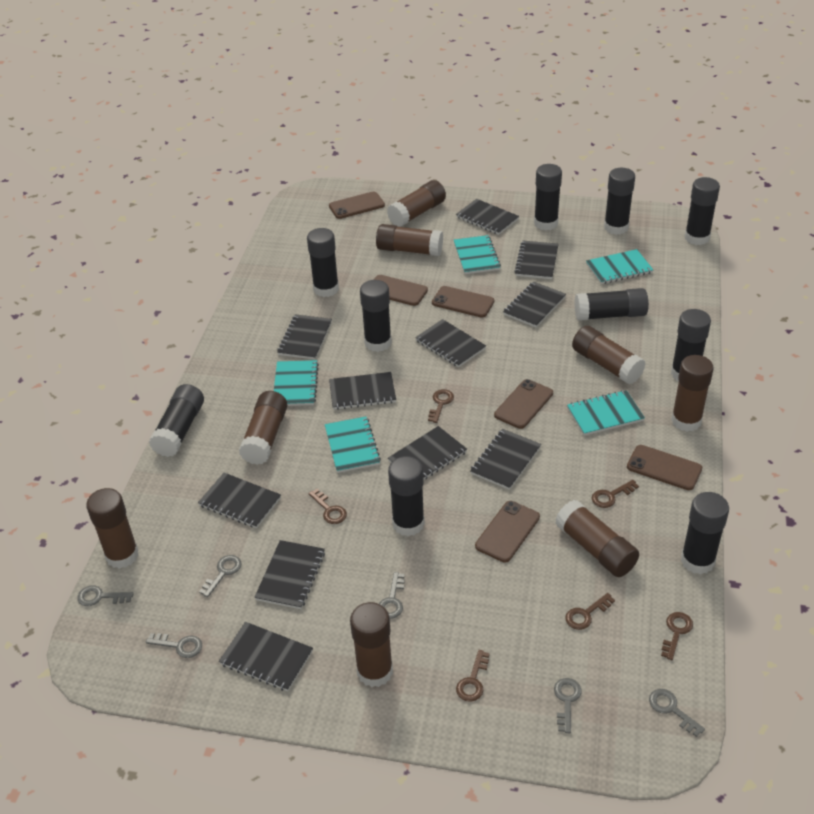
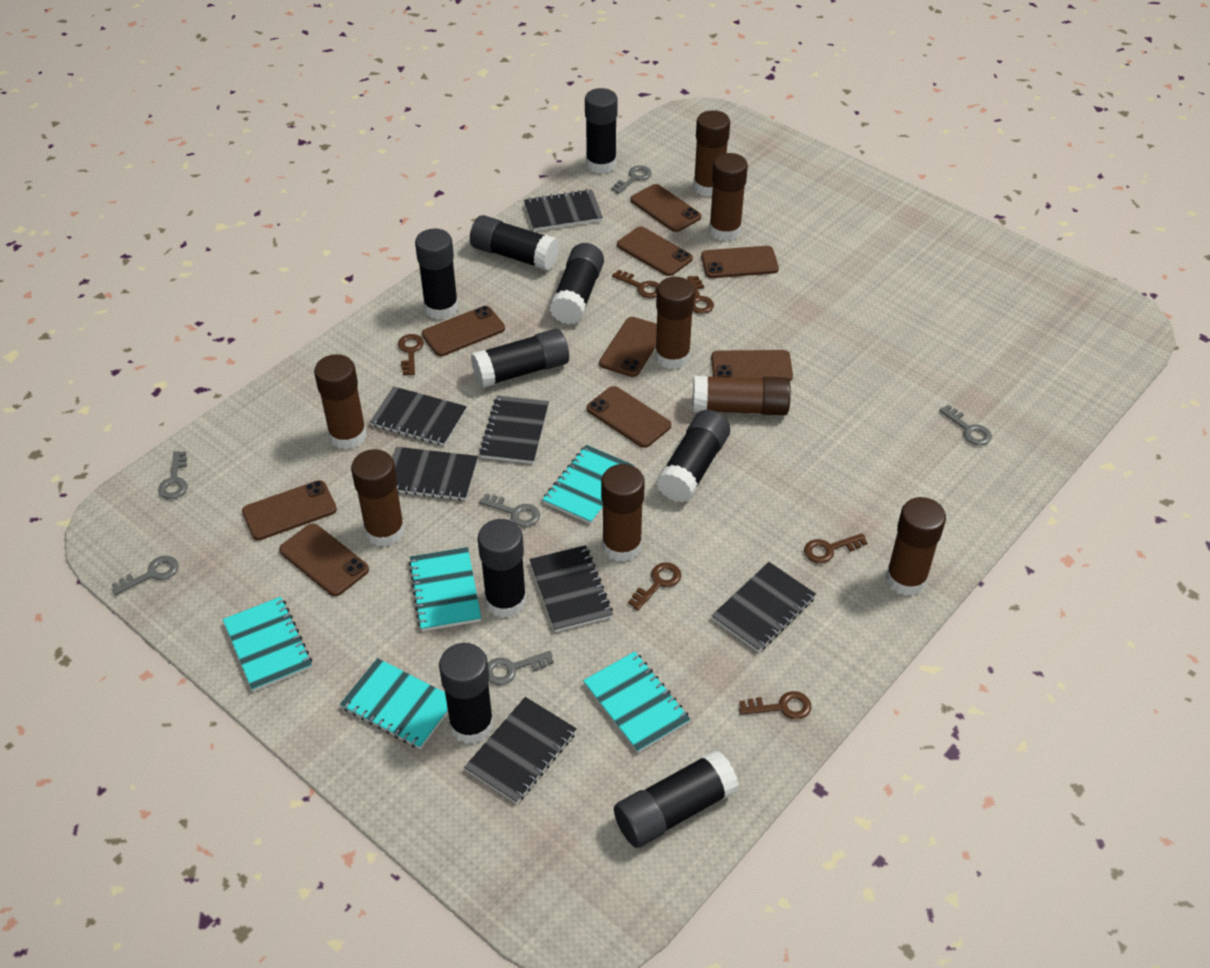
black glue stick: 10 -> 9
black notebook: 11 -> 7
brown phone: 6 -> 9

